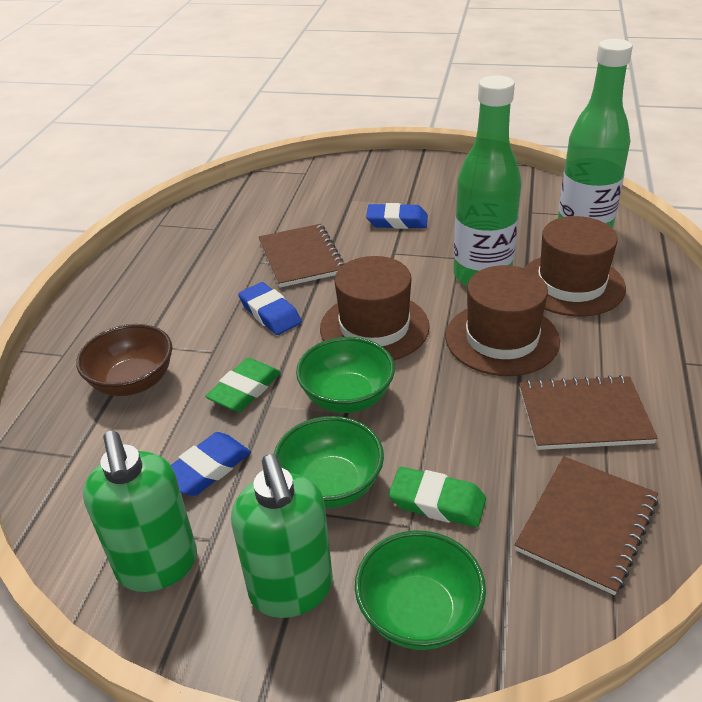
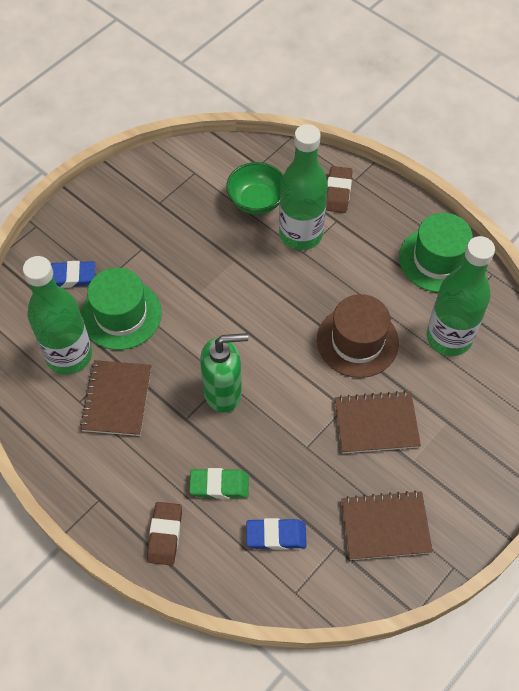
blue eraser: 3 -> 2
brown bowl: 1 -> 0
brown eraser: 0 -> 2
brown hat: 3 -> 1
green bottle: 2 -> 3
green bowl: 3 -> 1
green eraser: 2 -> 1
green hat: 0 -> 2
green soap dispenser: 2 -> 1

